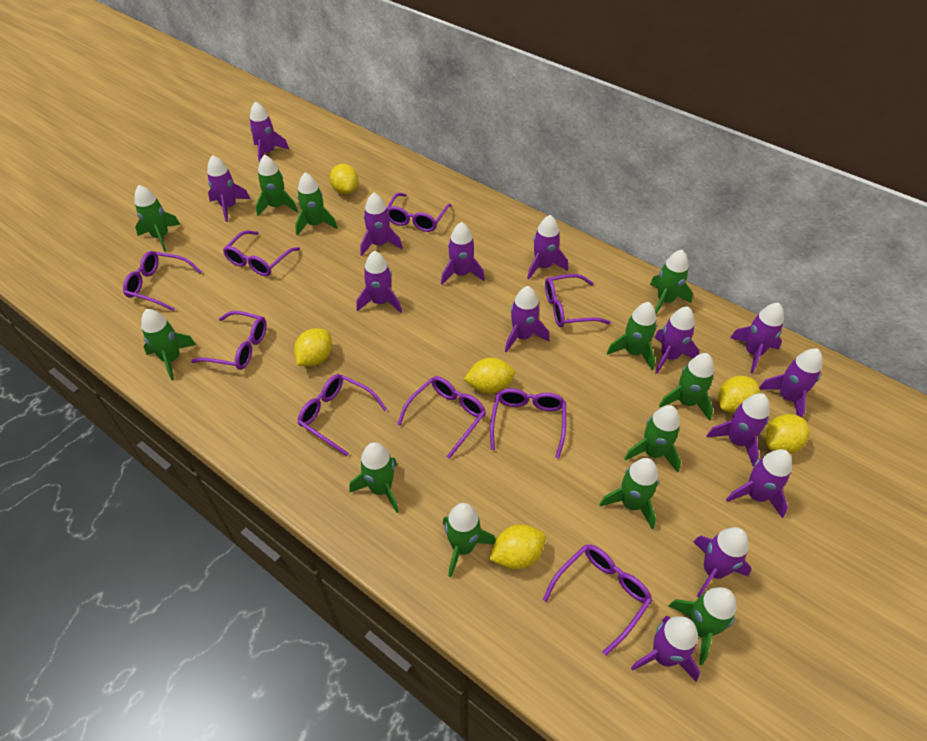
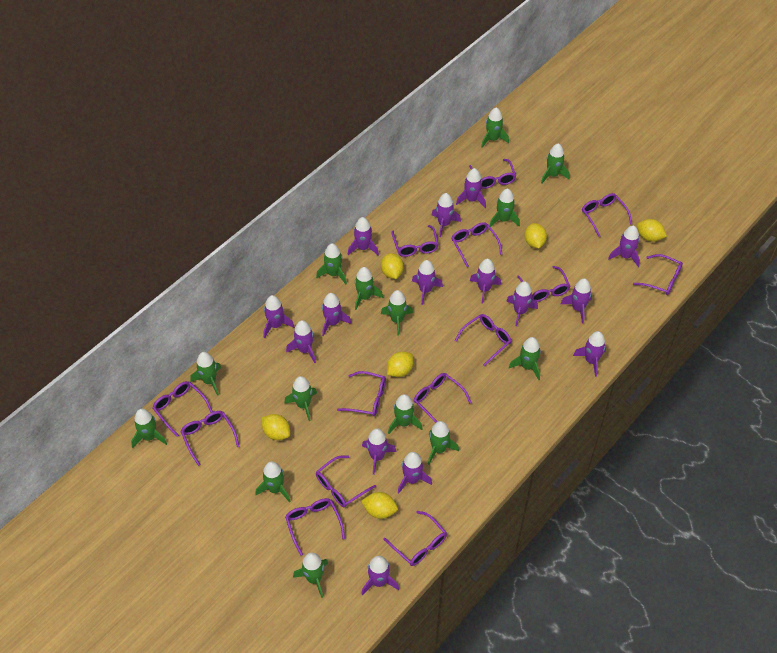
green rocket: 12 -> 14
purple glasses: 9 -> 14
purple rocket: 14 -> 15

